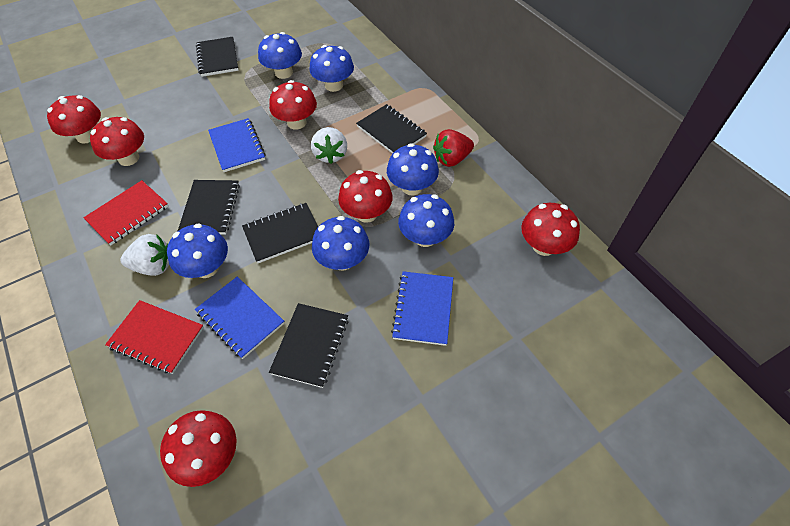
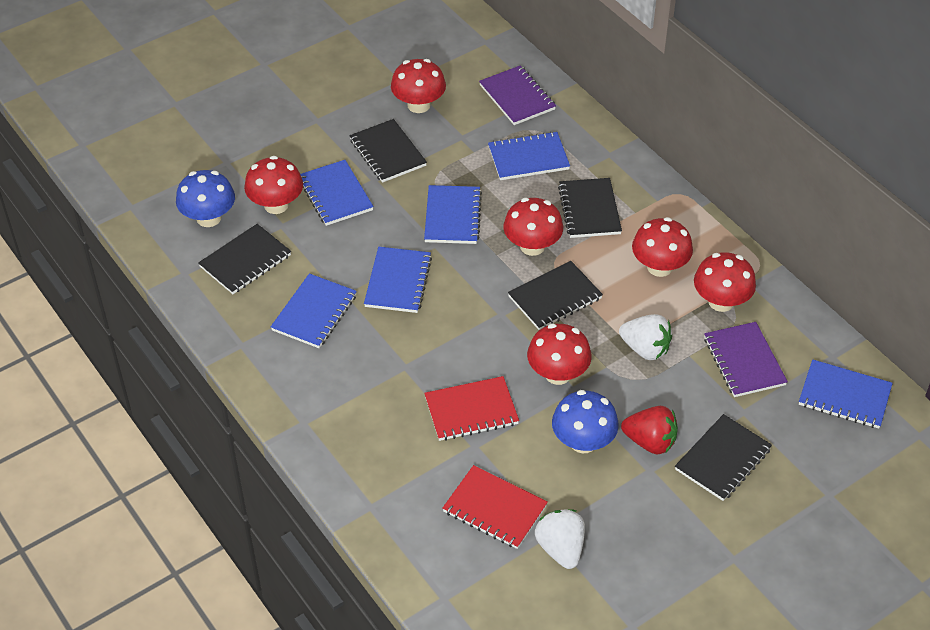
blue mushroom: 6 -> 2
blue notebook: 3 -> 6
purple notebook: 0 -> 2

